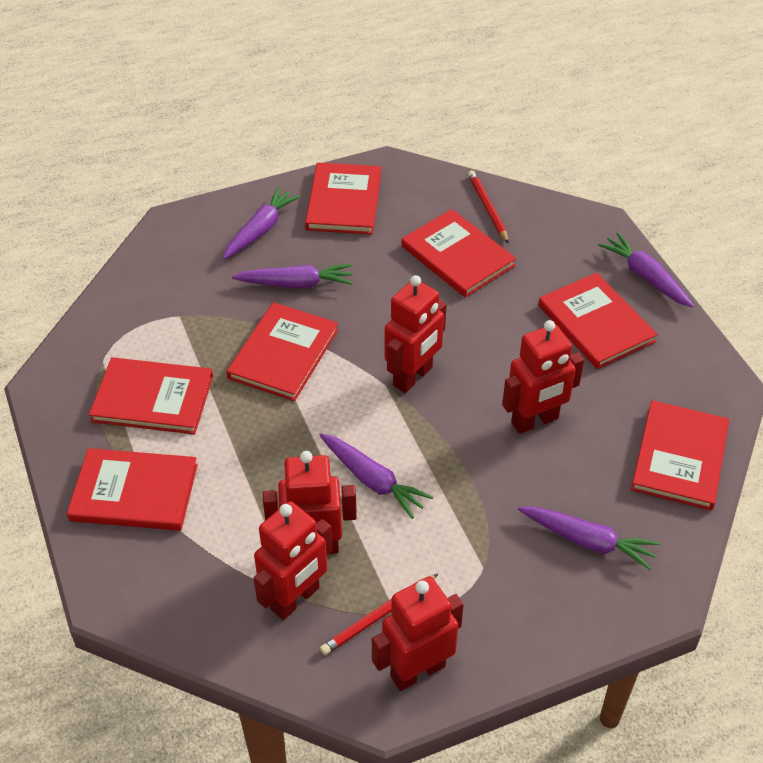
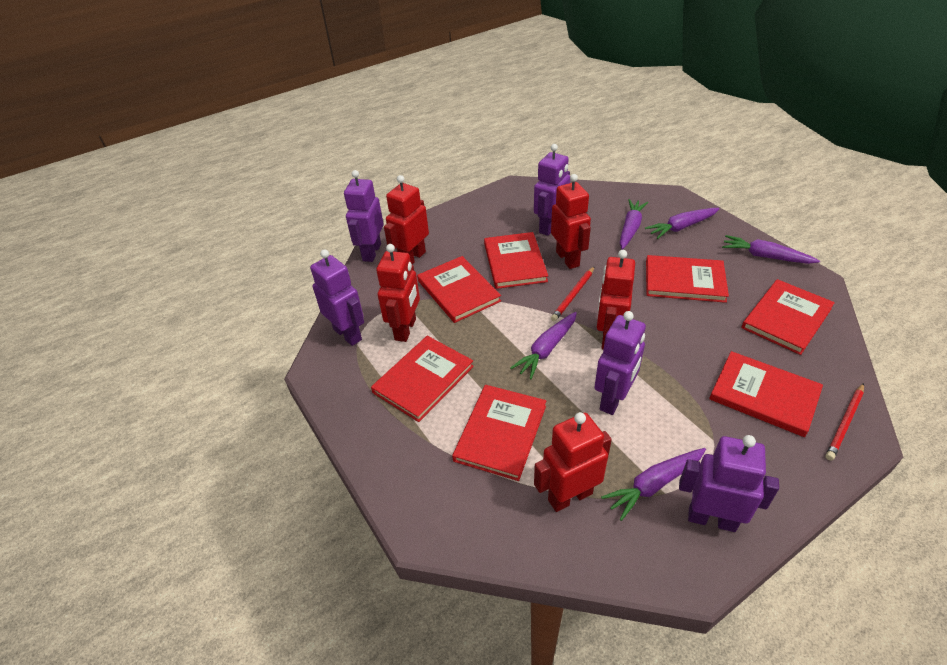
purple robot: 0 -> 5

